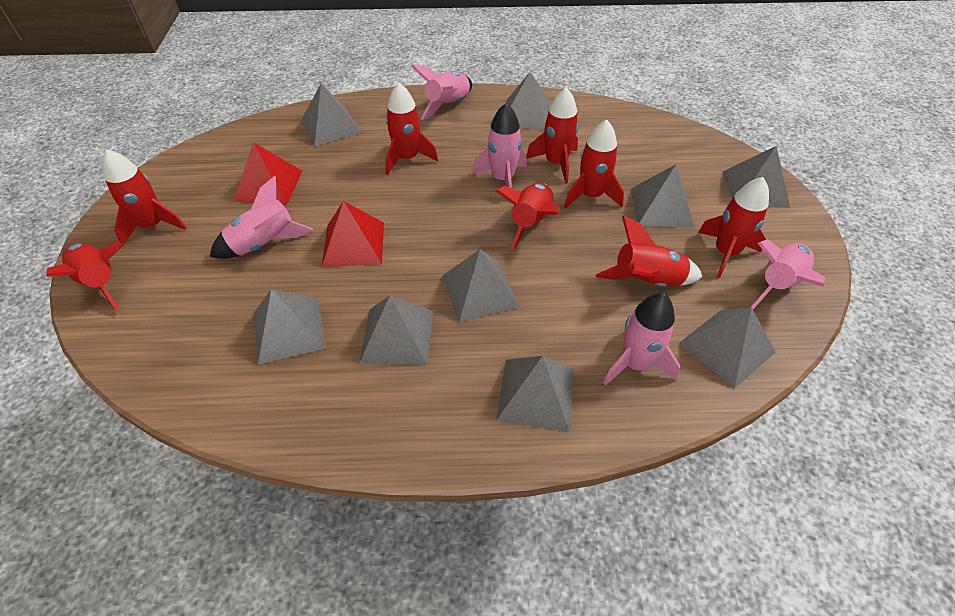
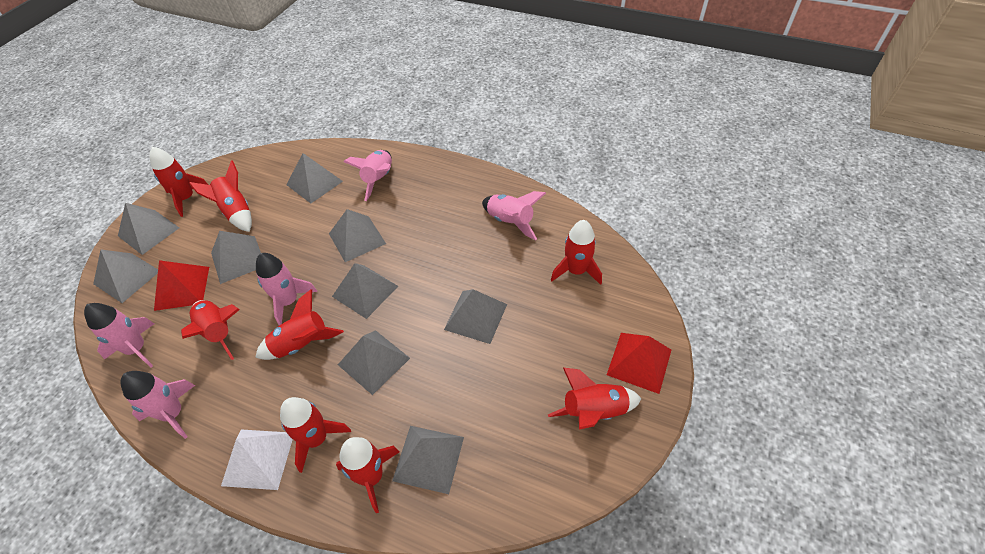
white pyramid: 0 -> 1

